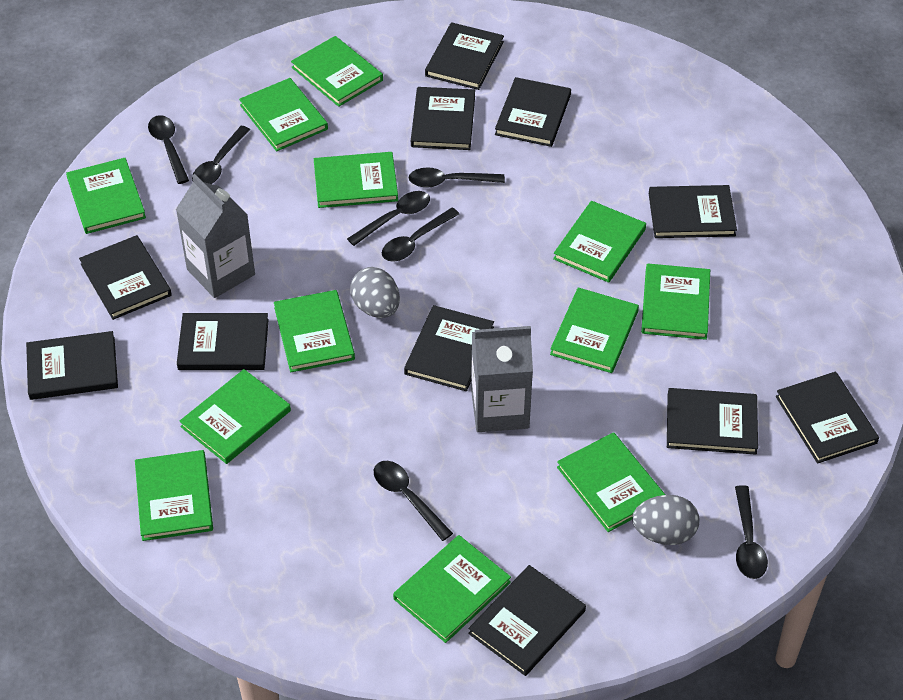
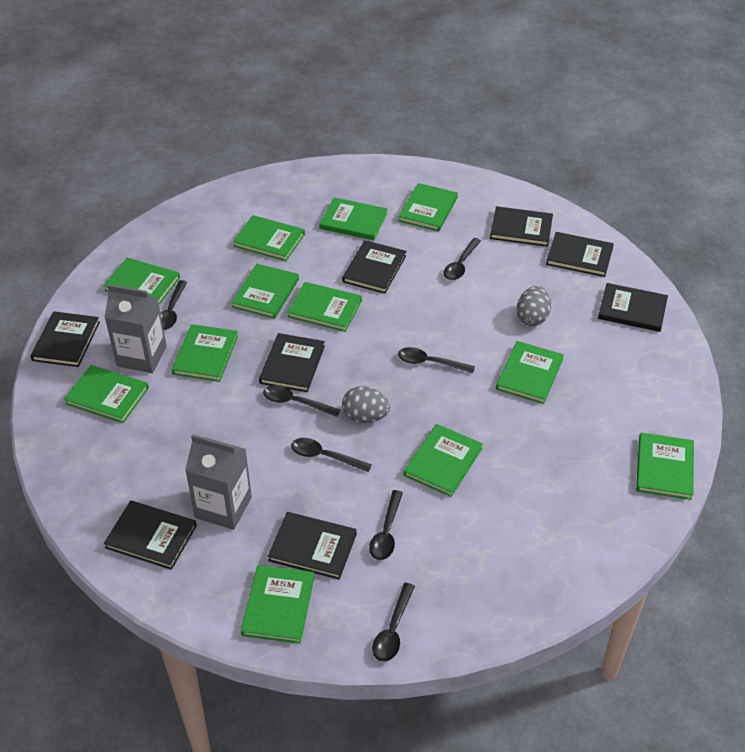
black book: 11 -> 8

